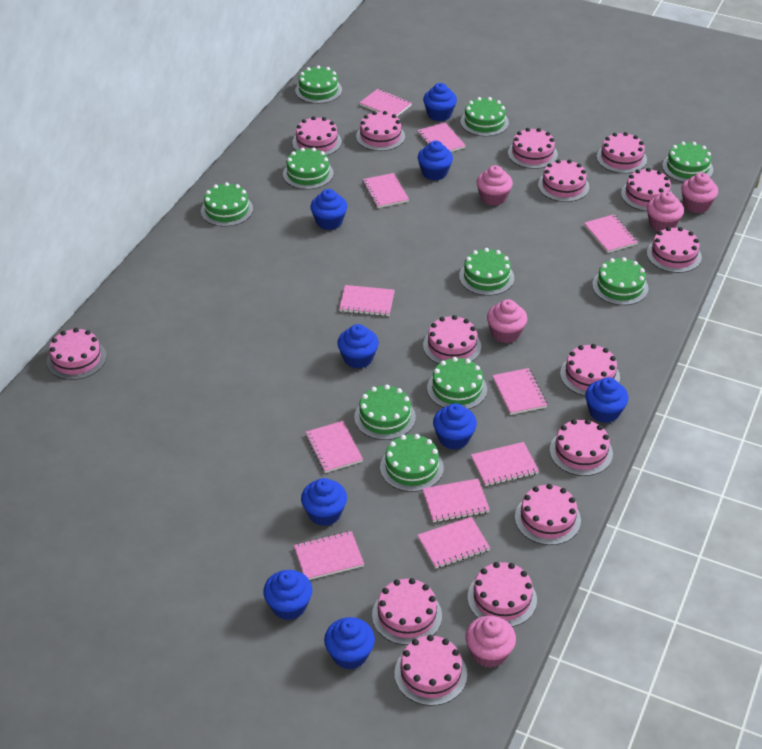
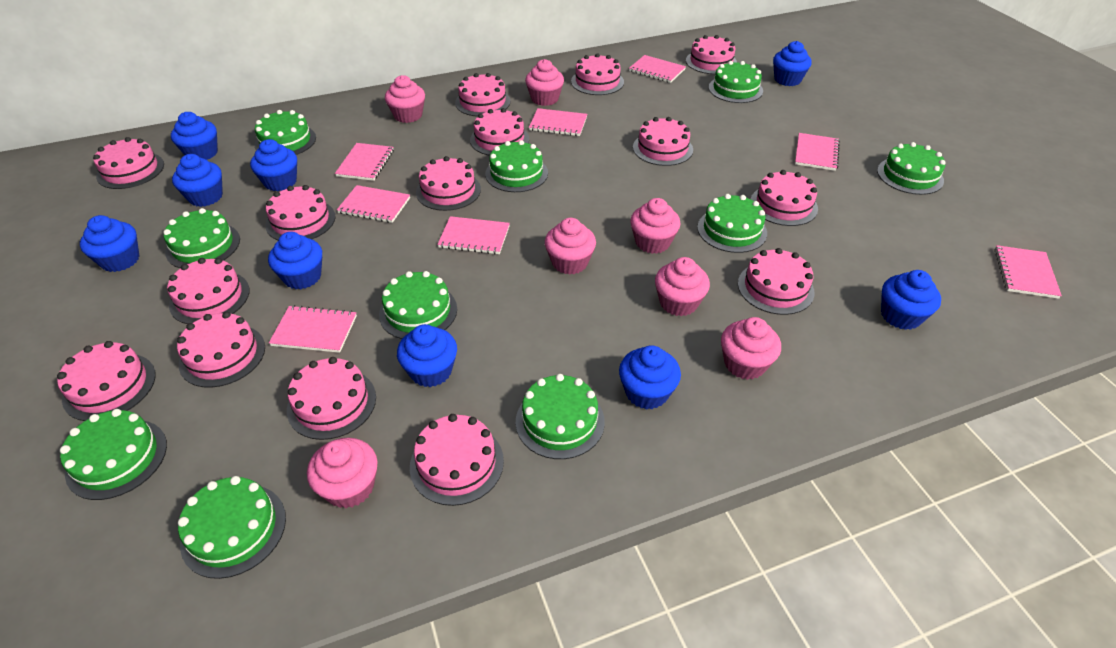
pink cupcake: 5 -> 7
pink notebook: 11 -> 8

